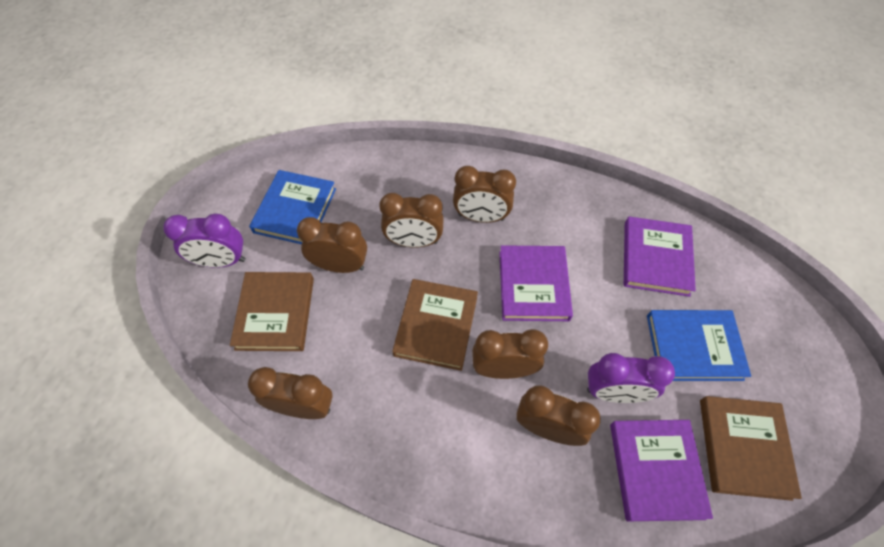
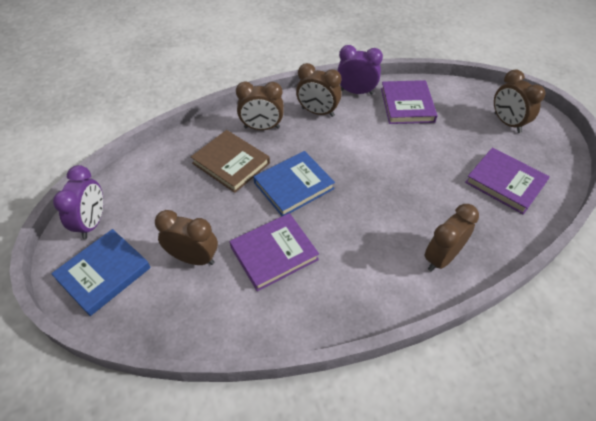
brown book: 3 -> 1
brown clock: 6 -> 5

